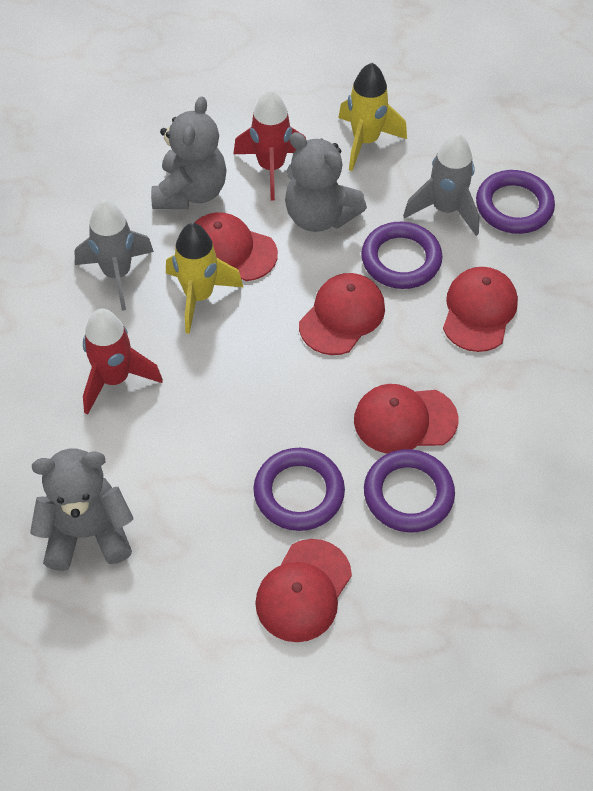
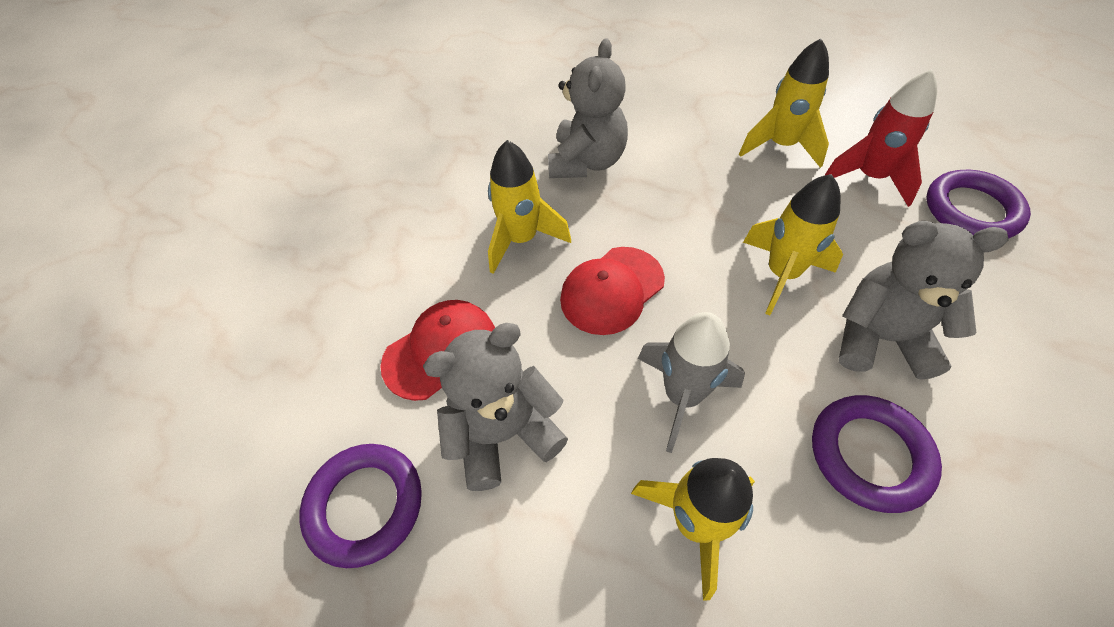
grey rocket: 2 -> 1
purple ring: 4 -> 3
red cap: 5 -> 2
red rocket: 2 -> 1
yellow rocket: 2 -> 4

